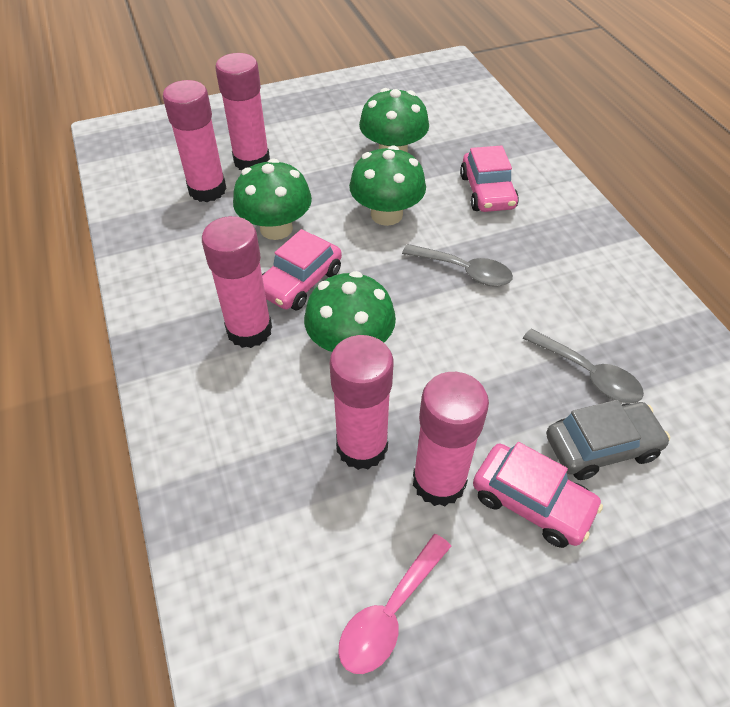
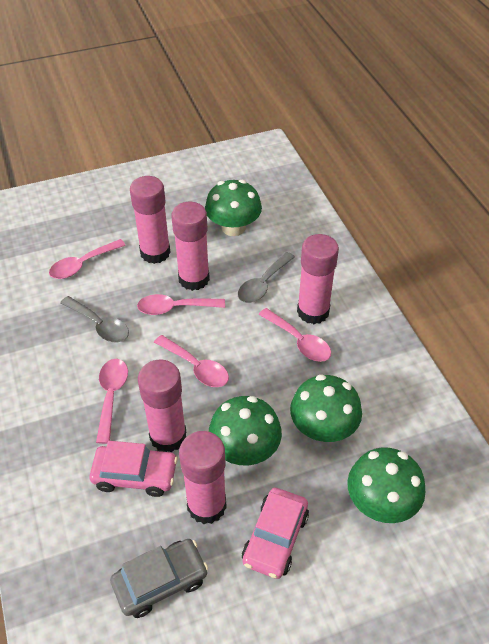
pink car: 3 -> 2
pink spoon: 1 -> 5

